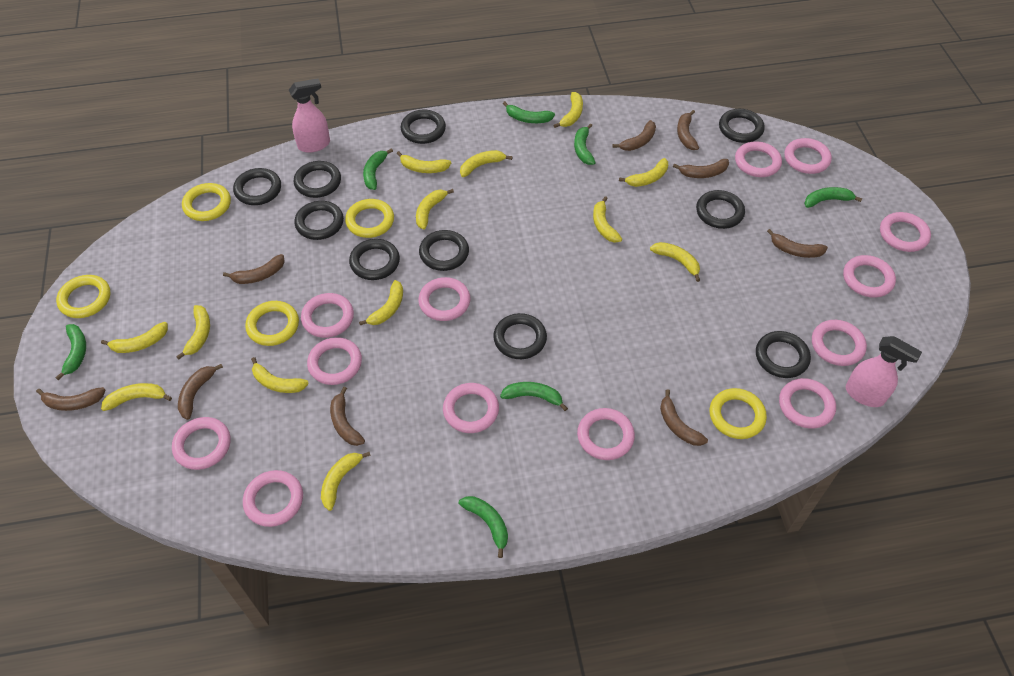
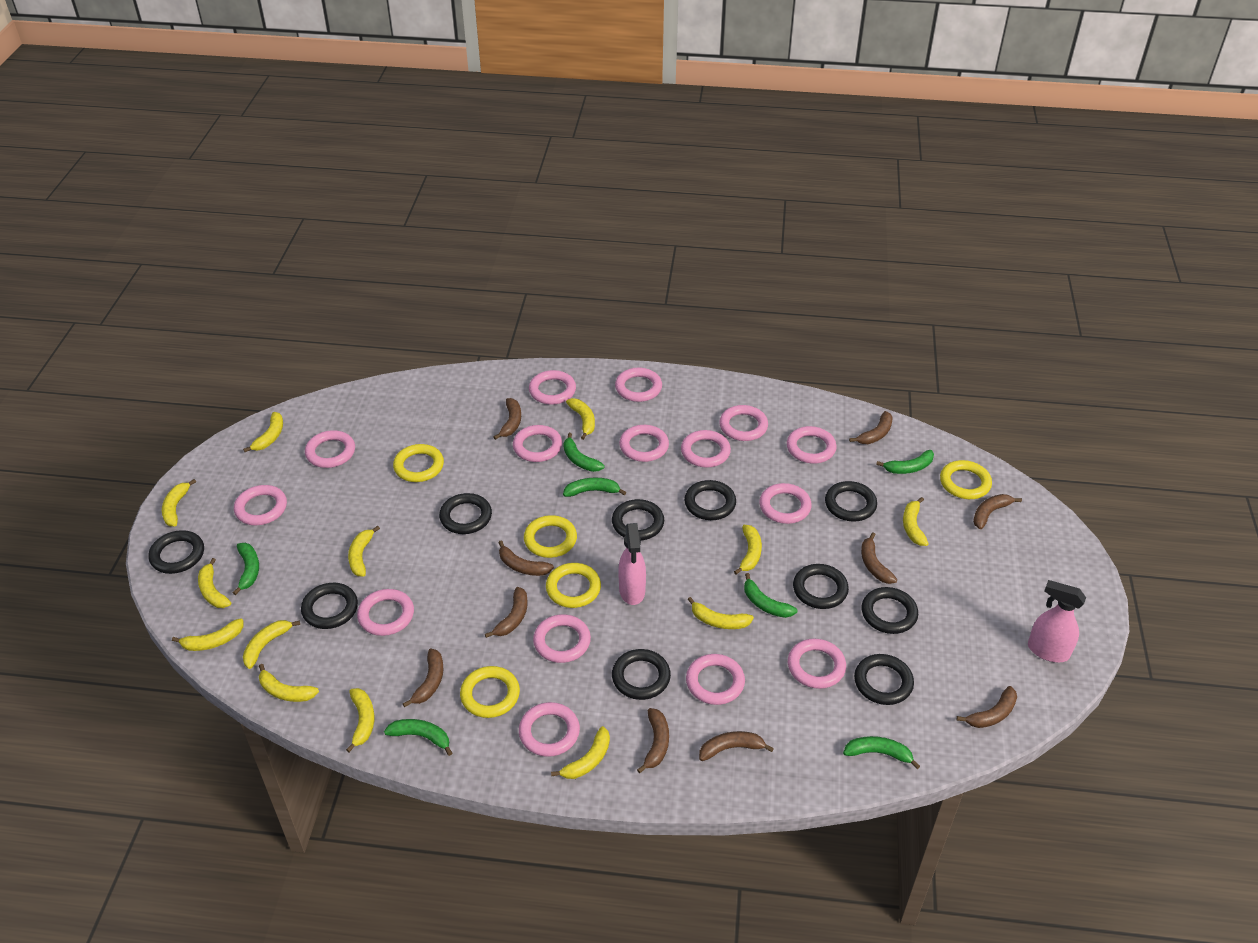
brown banana: 9 -> 10
pink ring: 13 -> 15

